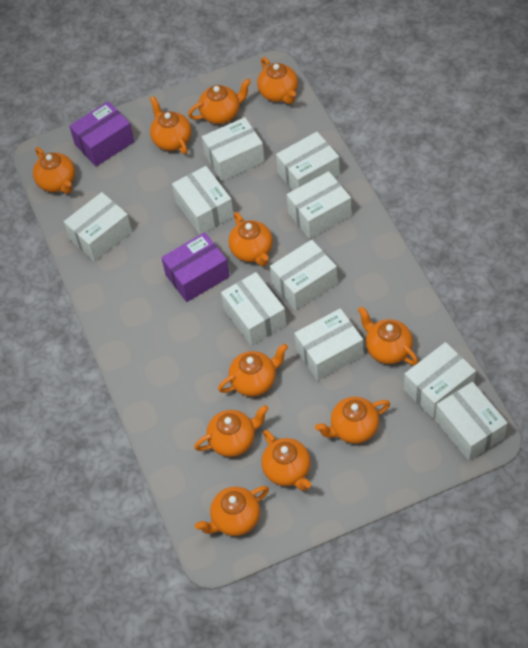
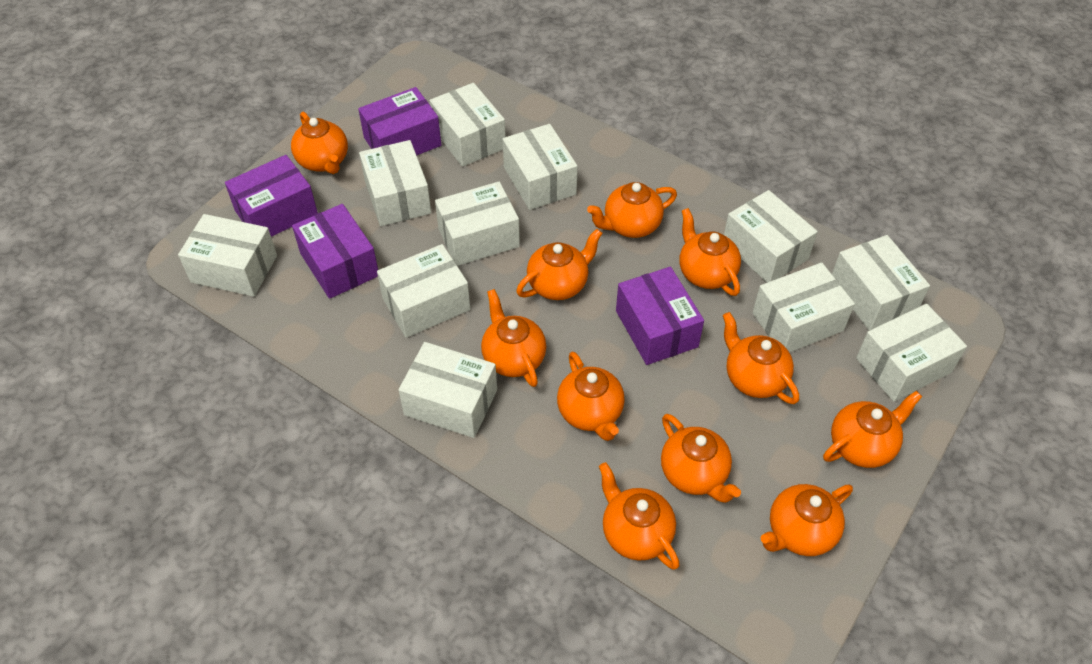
purple box: 2 -> 4
white box: 10 -> 11

